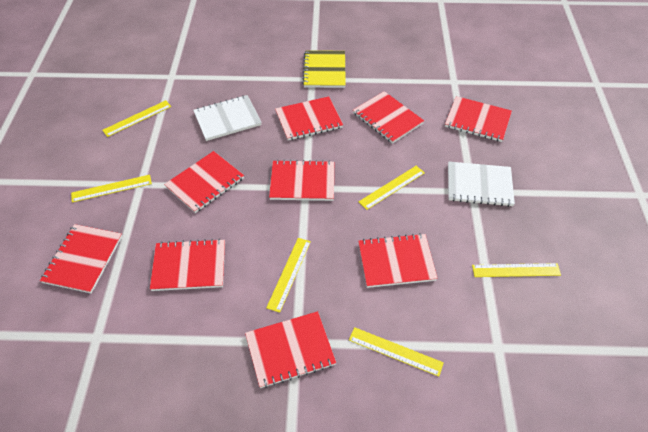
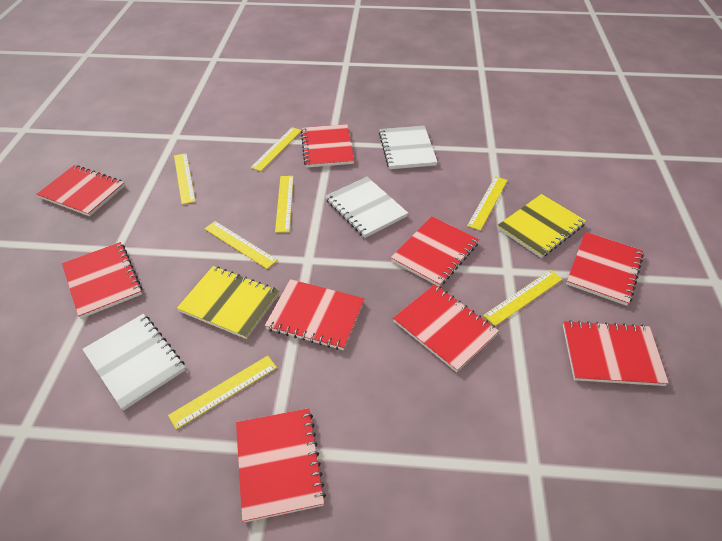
white notebook: 2 -> 3
yellow notebook: 1 -> 2
yellow ruler: 6 -> 7

